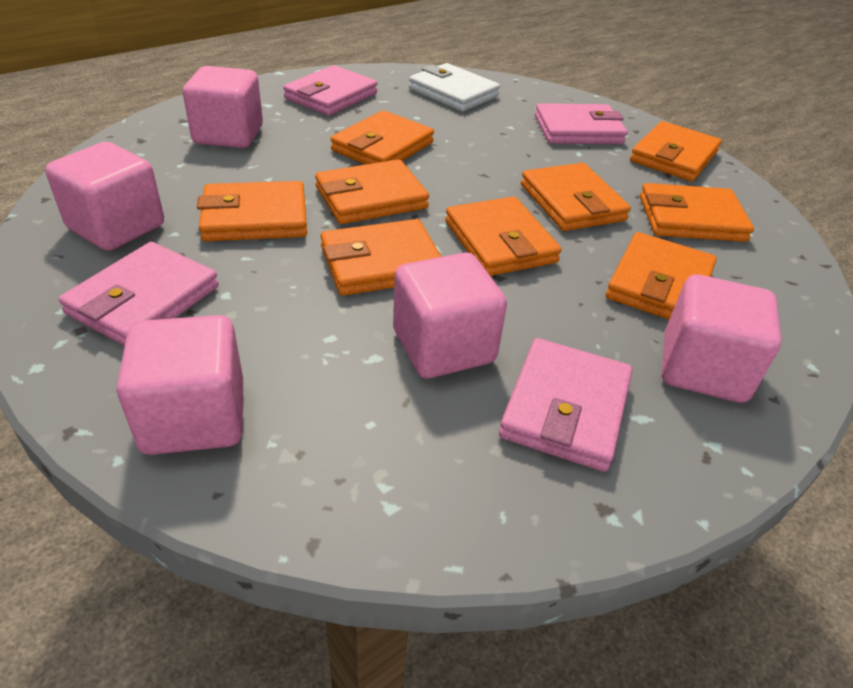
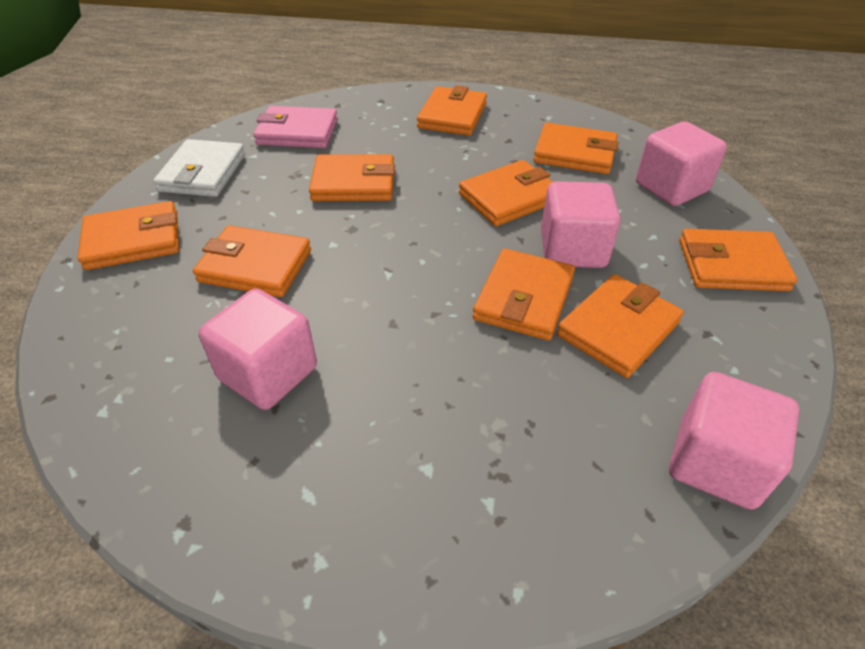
pink cube: 5 -> 4
pink wallet: 4 -> 1

